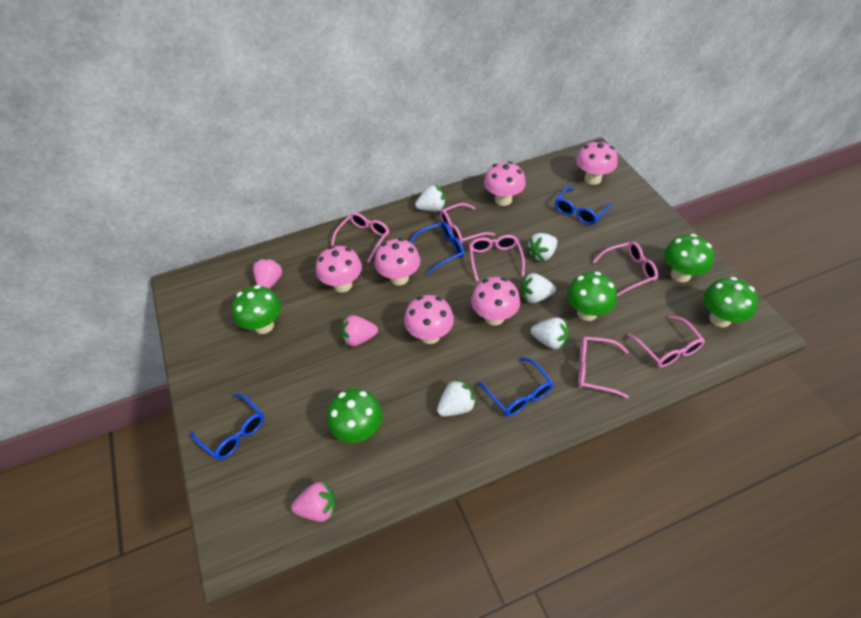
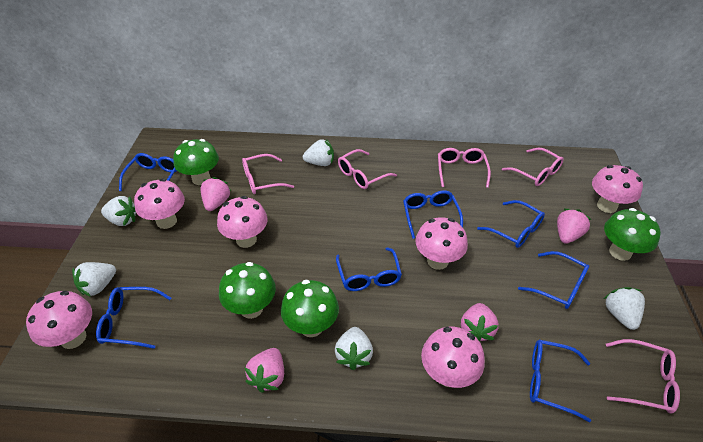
blue glasses: 4 -> 7
green mushroom: 5 -> 4
pink glasses: 6 -> 5
pink strawberry: 3 -> 4

